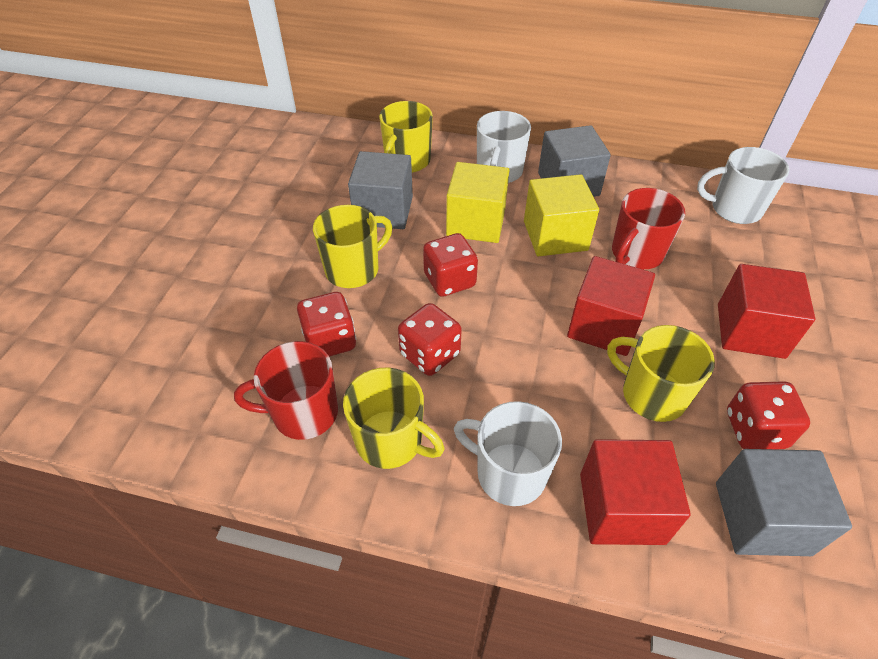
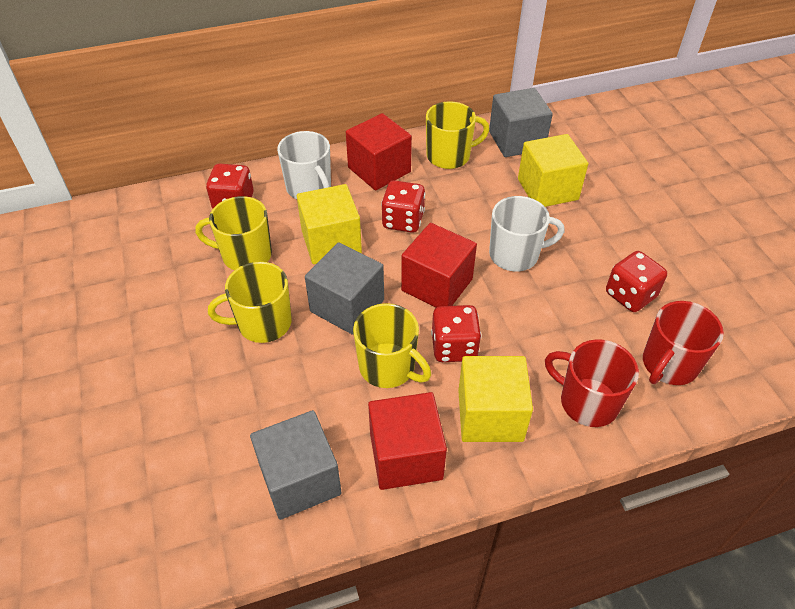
white mug: 3 -> 2
yellow cube: 2 -> 3

